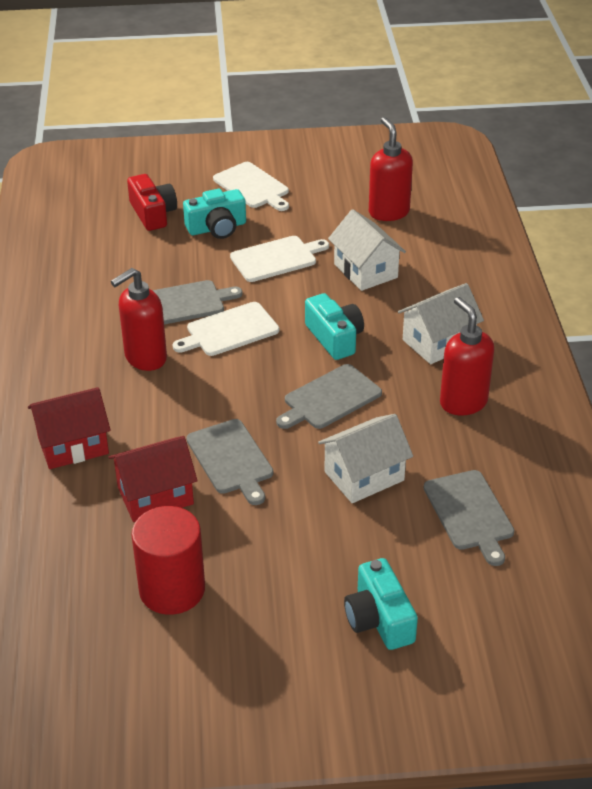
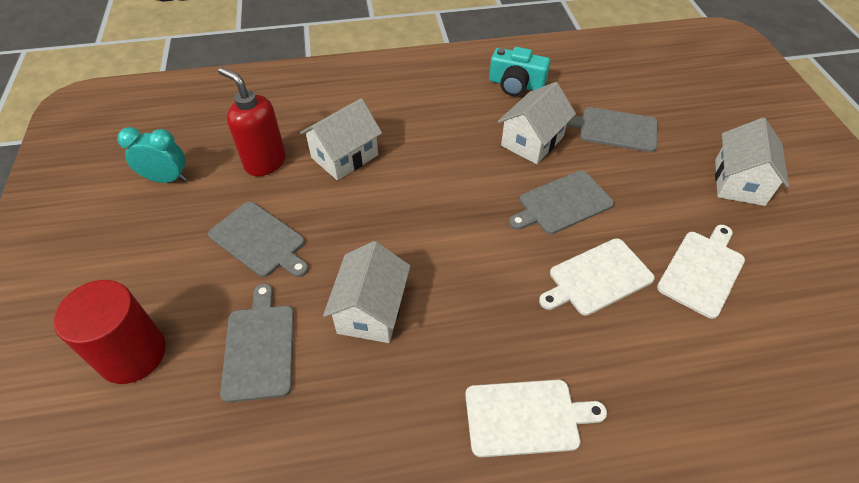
red camera: 1 -> 0
red house: 2 -> 0
red soap dispenser: 3 -> 1
turquoise camera: 3 -> 1
turquoise clock: 0 -> 1
white house: 3 -> 4

